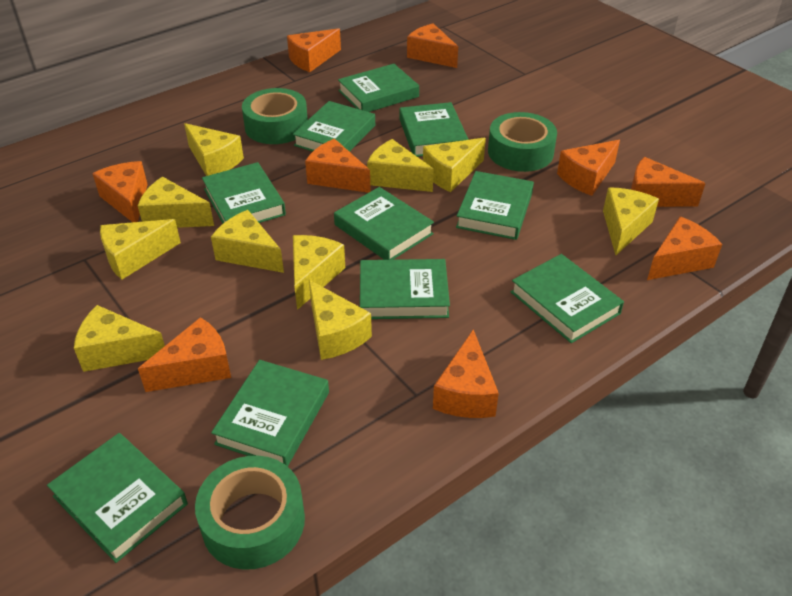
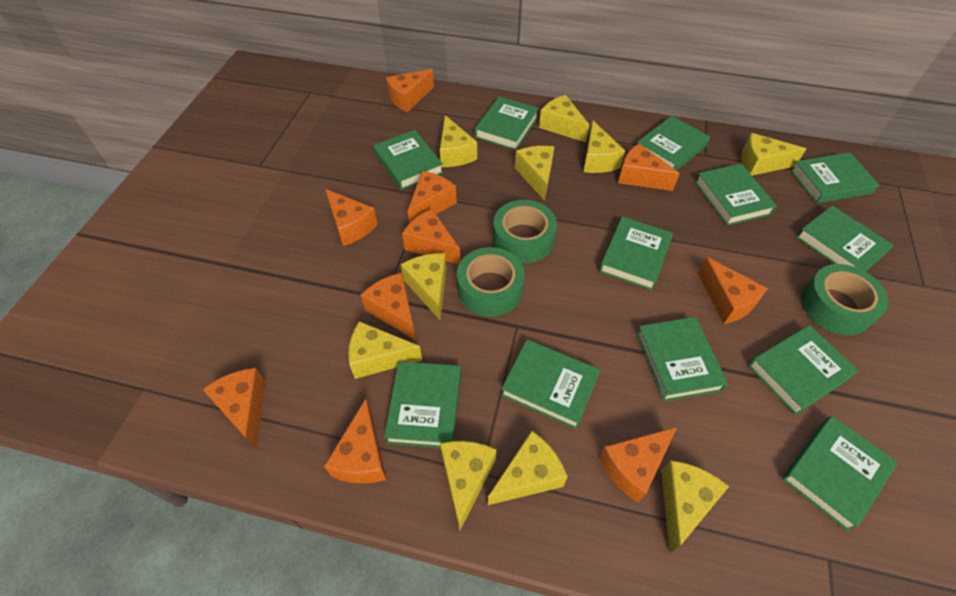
green book: 10 -> 12
orange cheese: 9 -> 10

